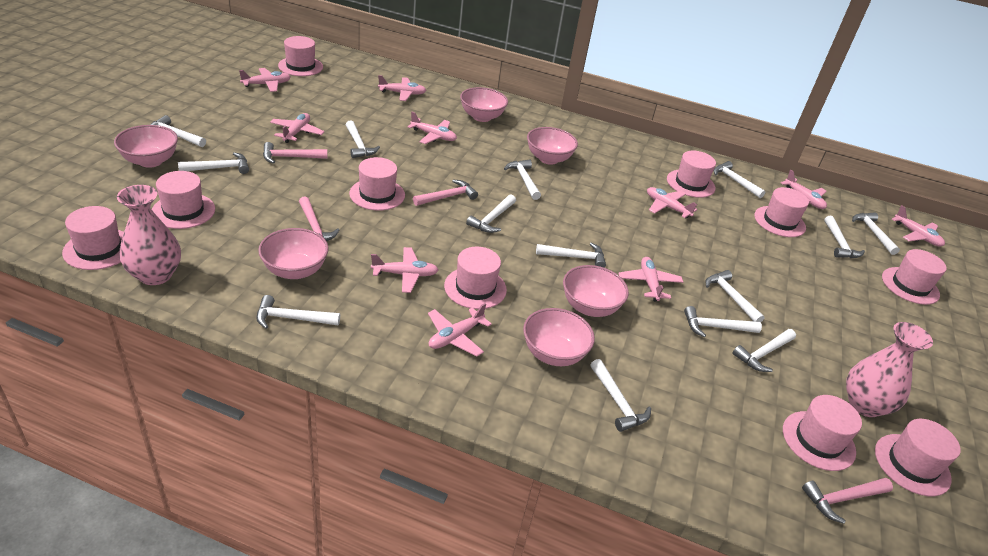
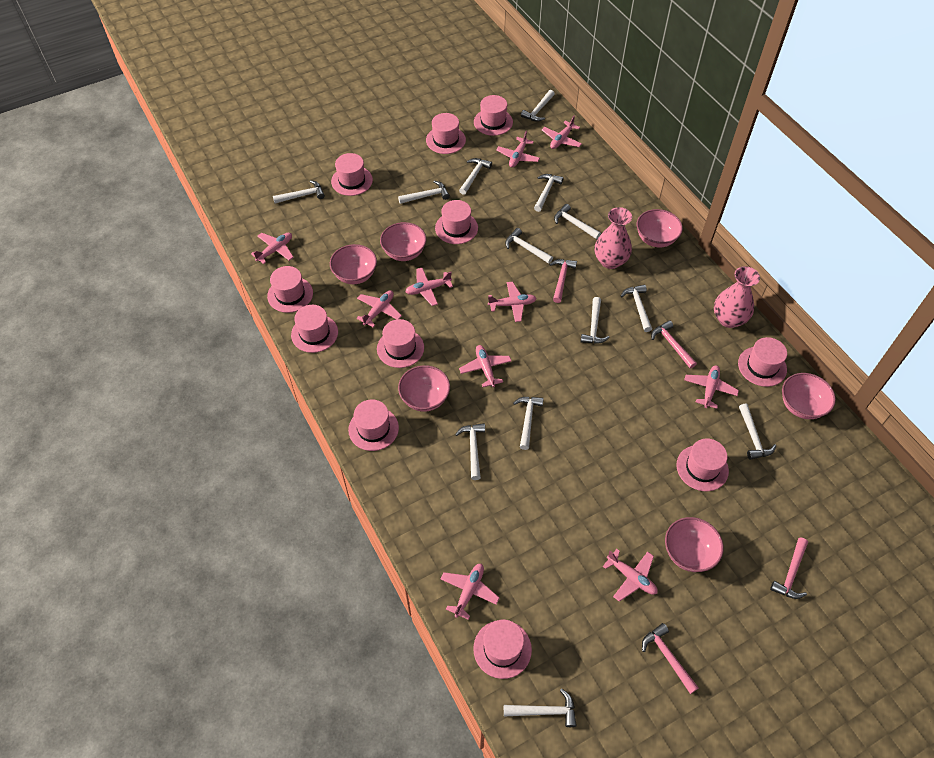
pink hat: 10 -> 11
white hammer: 14 -> 13

